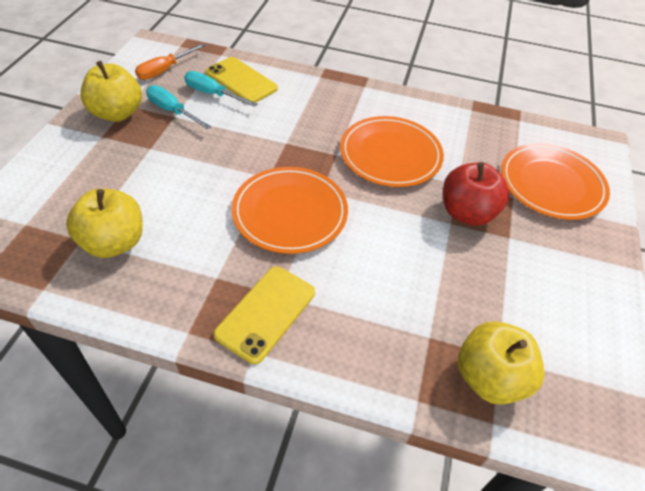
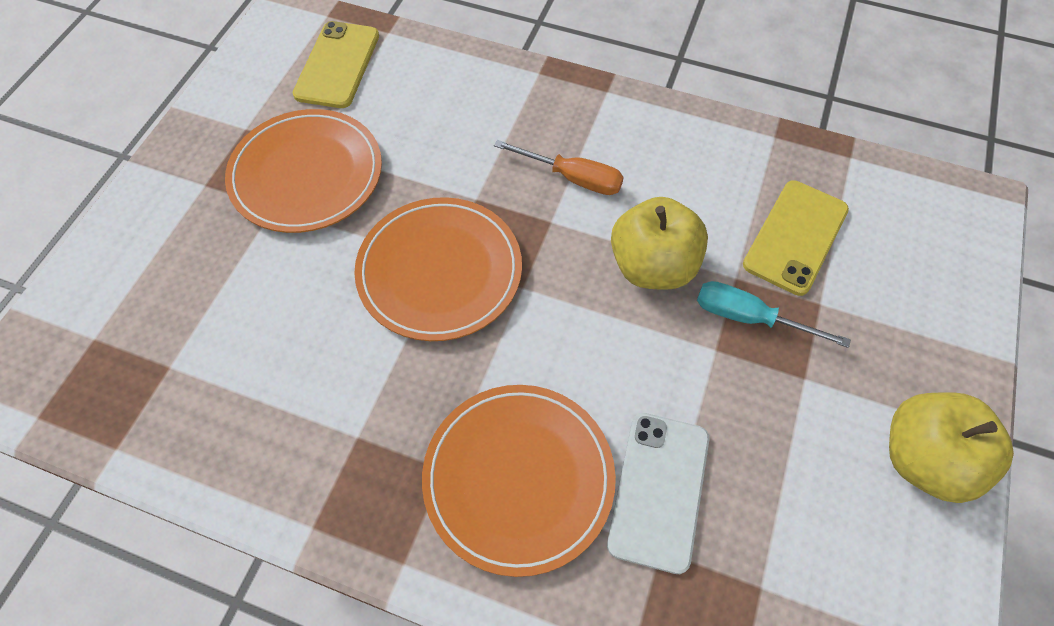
red apple: 1 -> 0
turquoise screwdriver: 2 -> 1
white phone: 0 -> 1
yellow apple: 3 -> 2

